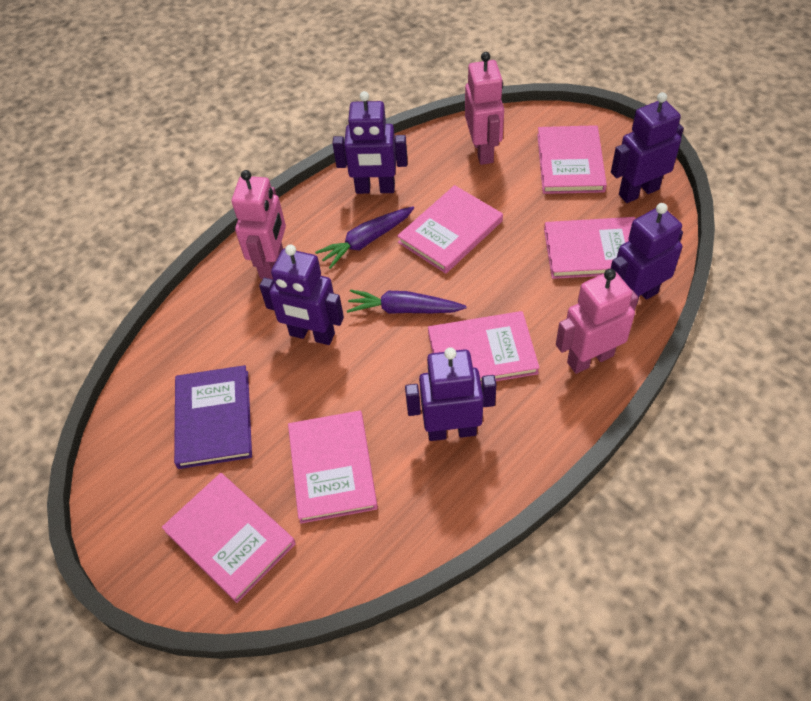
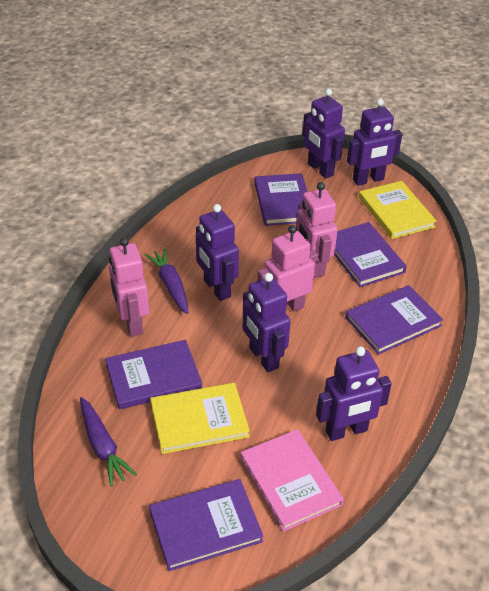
pink book: 6 -> 1
purple book: 1 -> 5
yellow book: 0 -> 2

